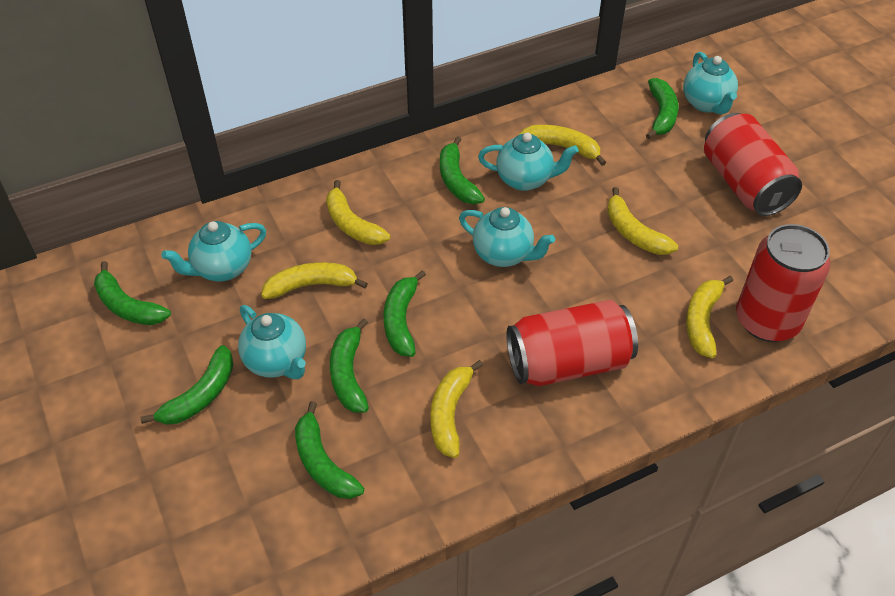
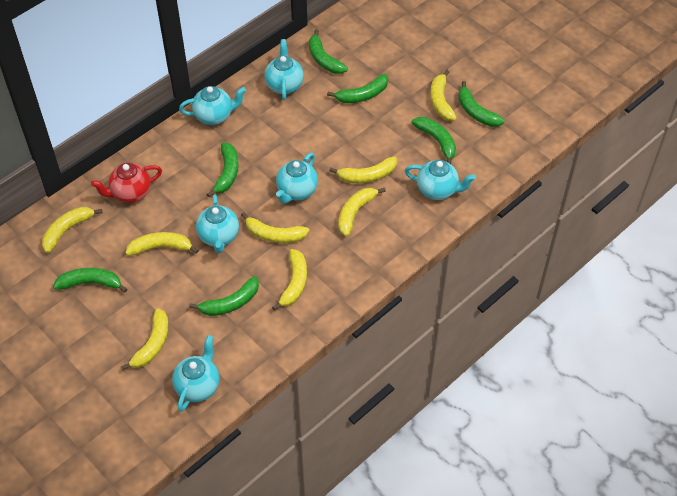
red can: 3 -> 0
red teapot: 0 -> 1
turquoise teapot: 5 -> 6
yellow banana: 6 -> 8

